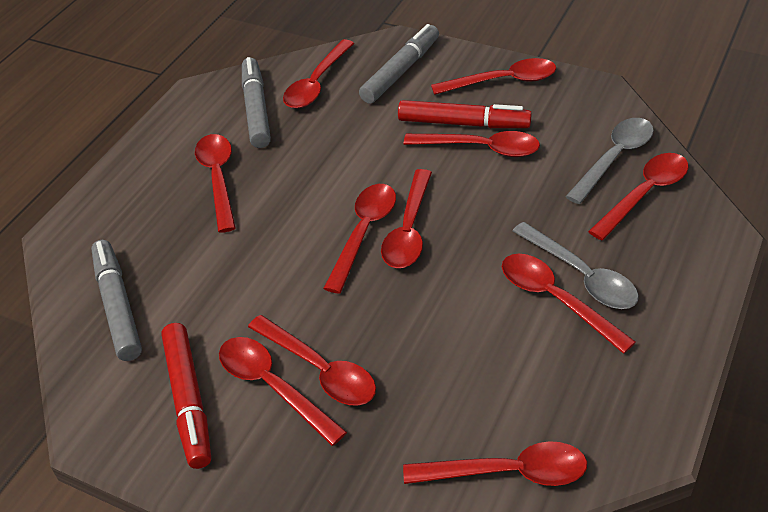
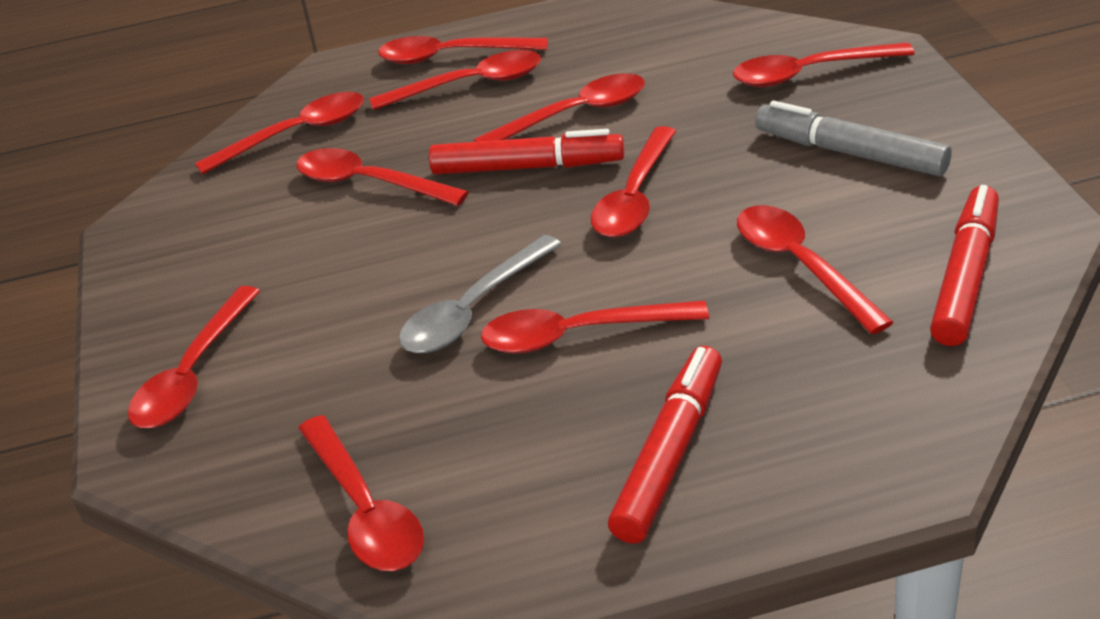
grey marker: 3 -> 1
grey spoon: 2 -> 1
red marker: 2 -> 3

